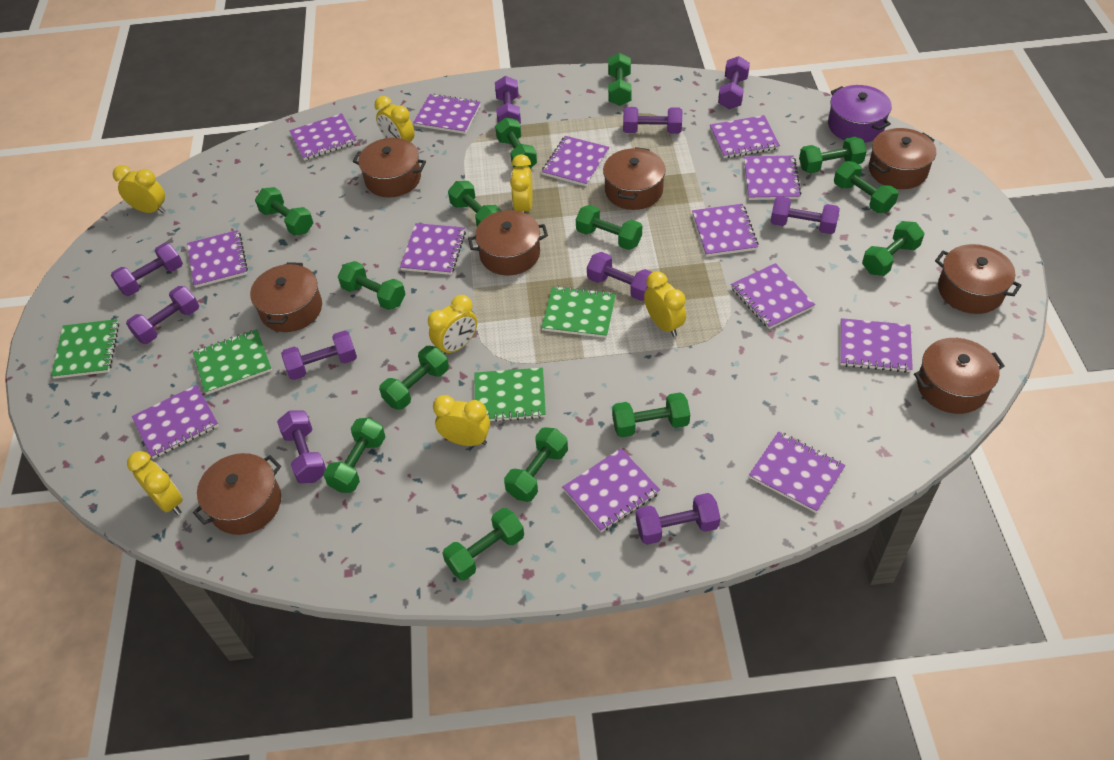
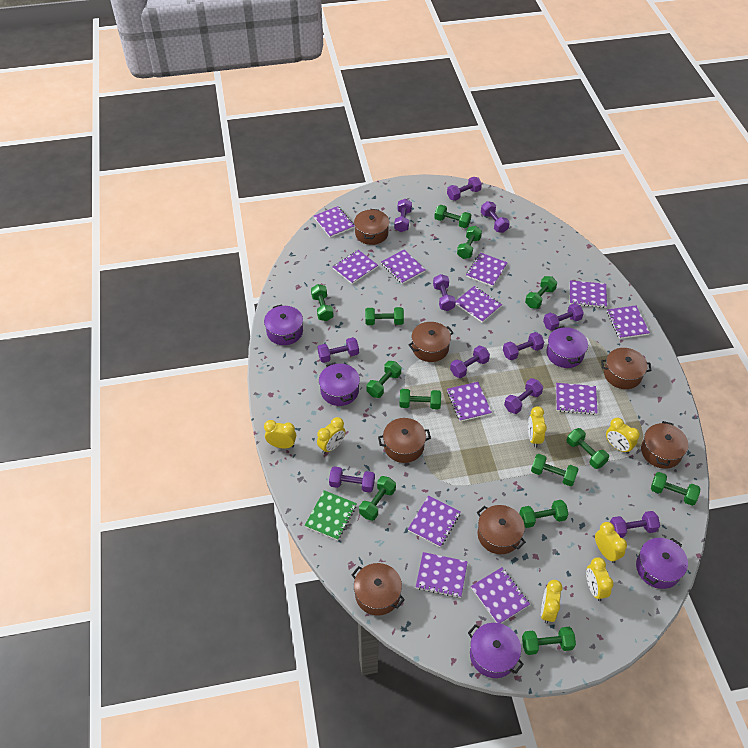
brown pot: 8 -> 7
green dumbbell: 14 -> 13
green notebook: 4 -> 1
purple dumbbell: 10 -> 11
purple notebook: 13 -> 12
purple pot: 1 -> 5

